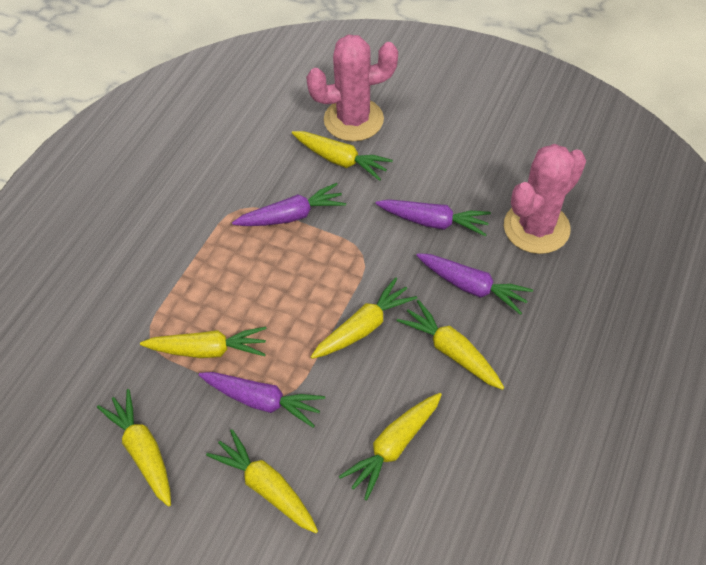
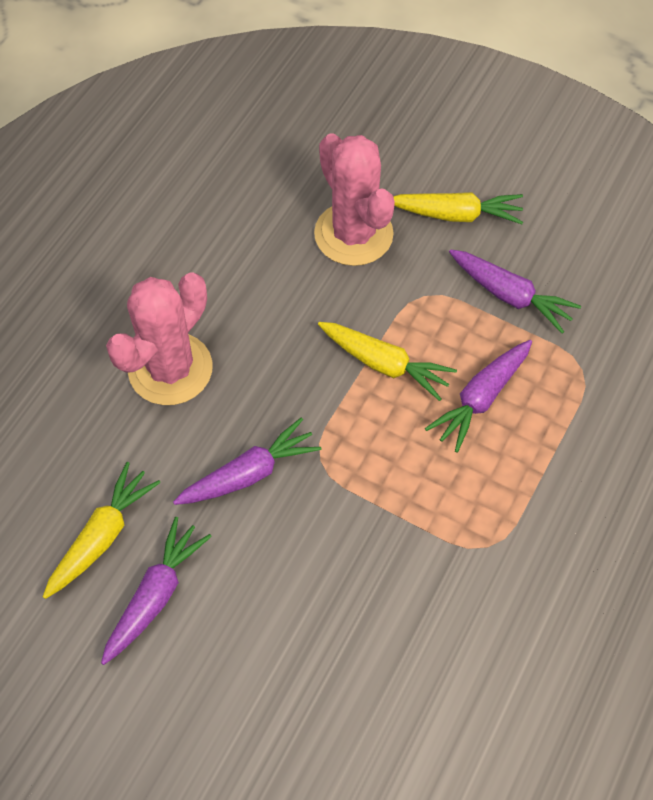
yellow carrot: 7 -> 3

